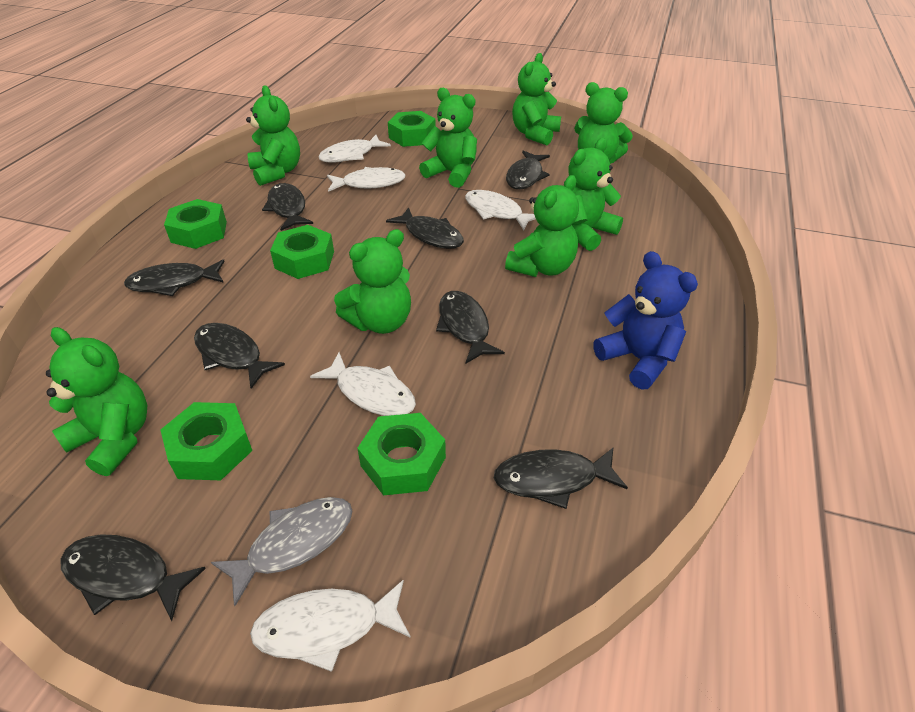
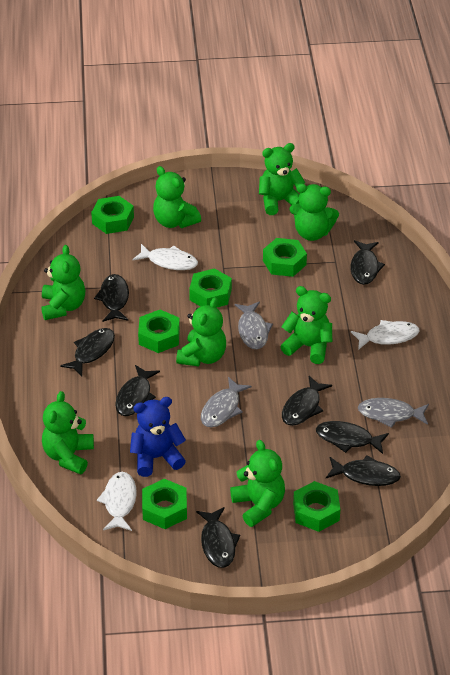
green nut: 5 -> 6
grey fish: 1 -> 3
white fish: 5 -> 3

